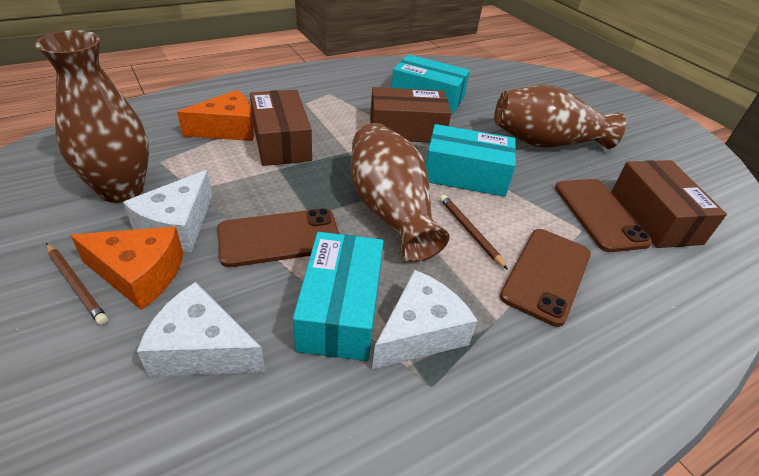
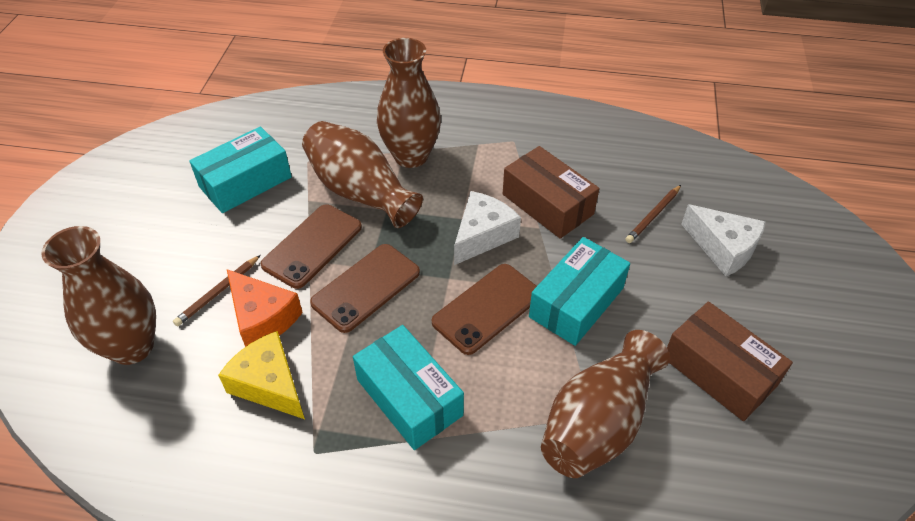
brown box: 3 -> 2
brown vase: 3 -> 4
orange cheese: 2 -> 1
white cheese: 3 -> 2
yellow cheese: 0 -> 1

